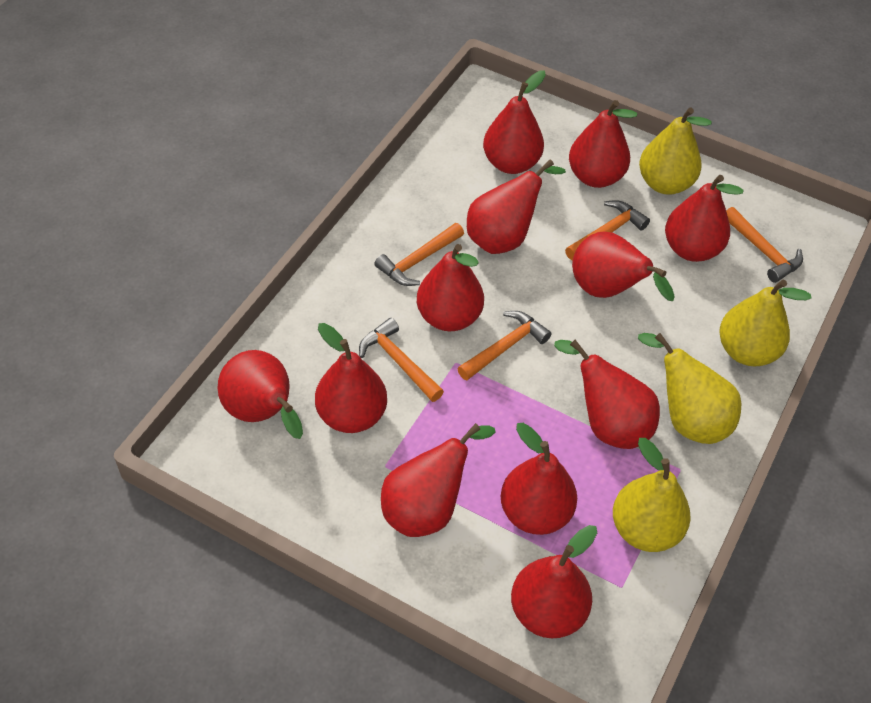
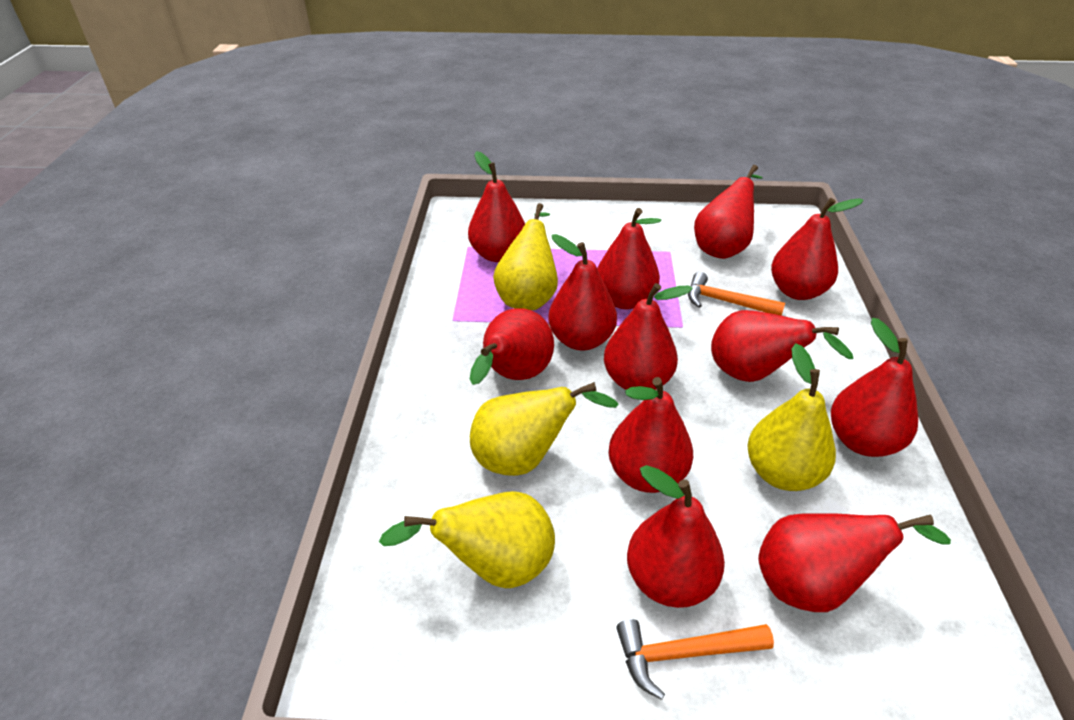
orange hammer: 5 -> 2

